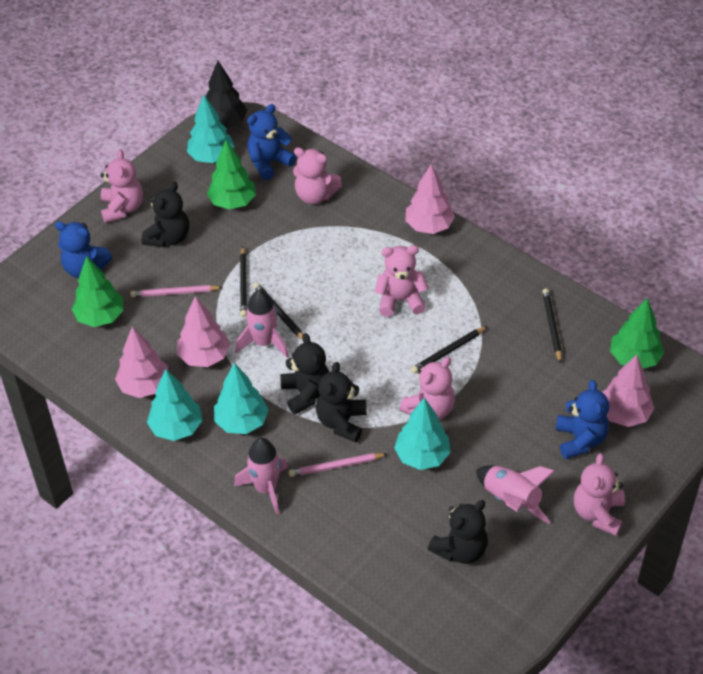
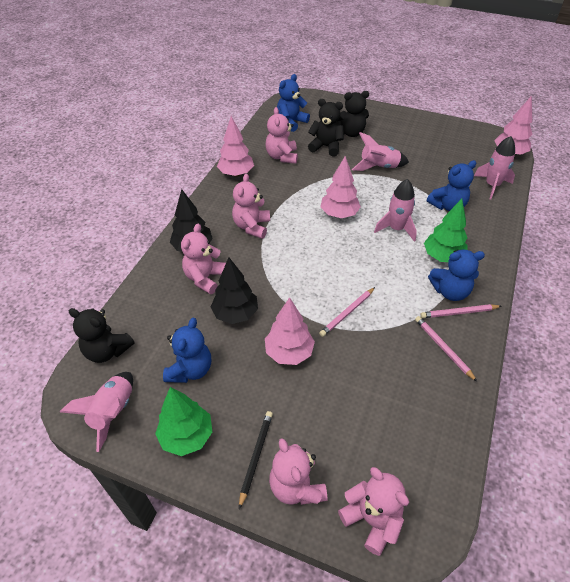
black pencil: 4 -> 1
black teddy bear: 4 -> 3
black tree: 1 -> 2
blue teddy bear: 3 -> 4
green tree: 3 -> 2
pink pencil: 2 -> 3
pink rocket: 3 -> 4
turquoise tree: 4 -> 0

